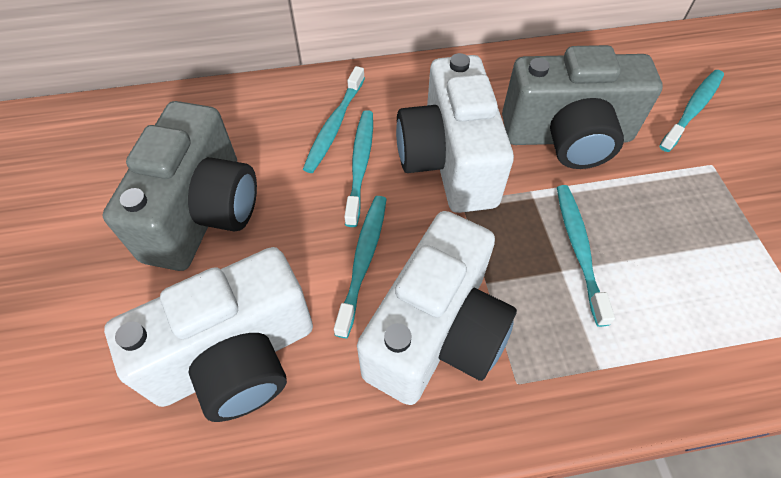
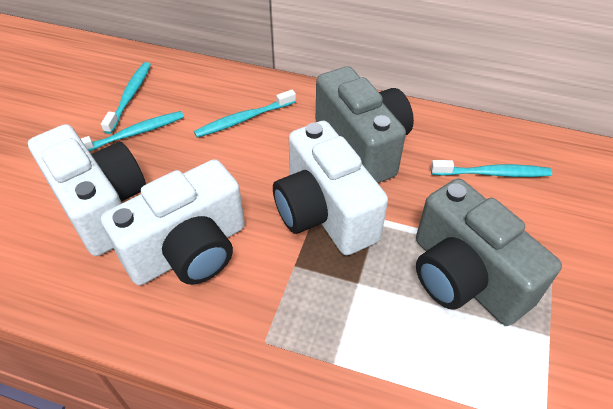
turquoise toothbrush: 5 -> 4

